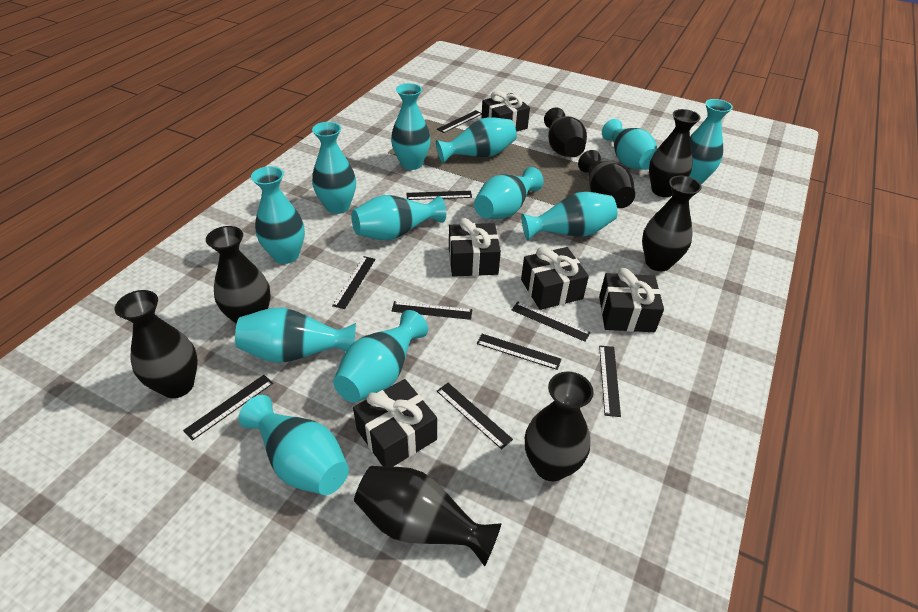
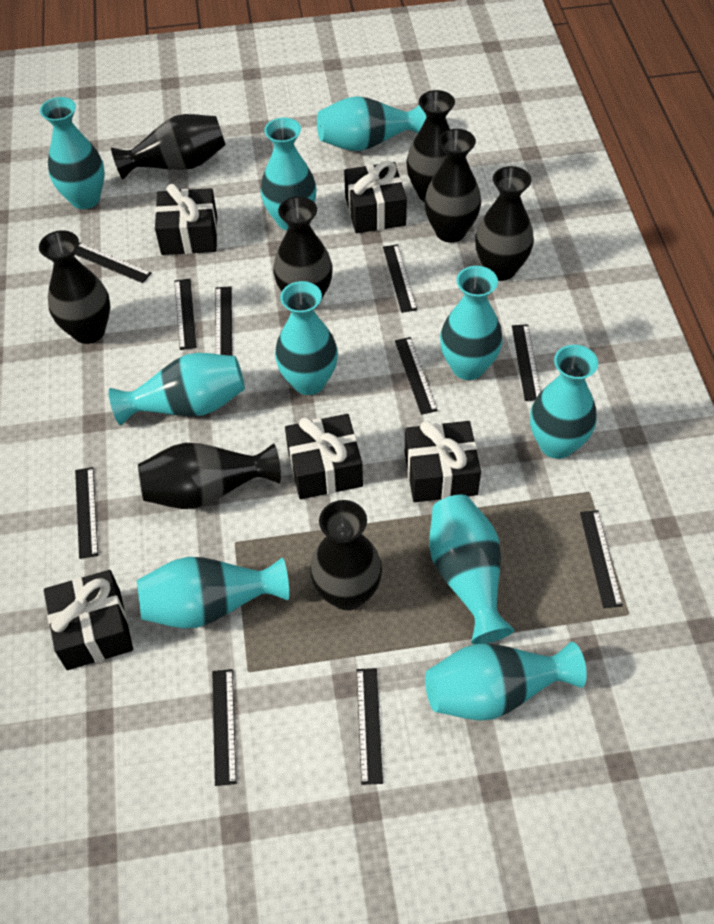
black ruler: 9 -> 10
turquoise vase: 12 -> 10

